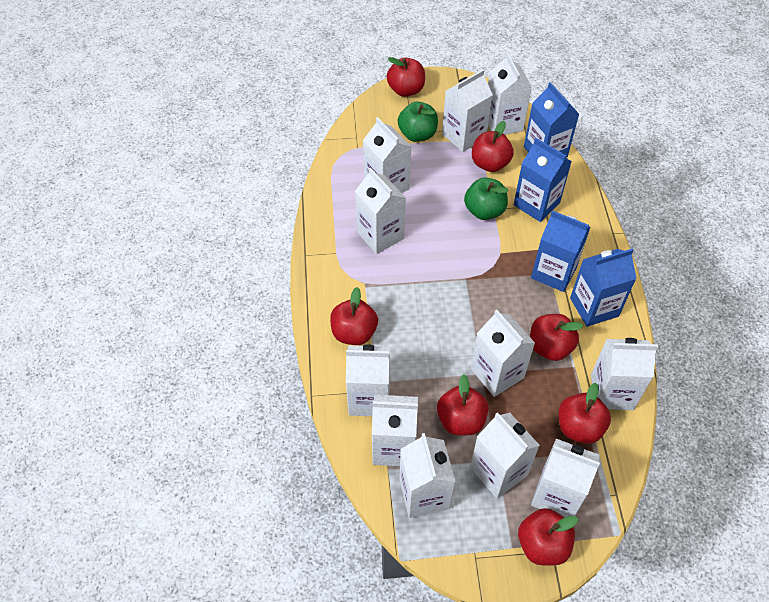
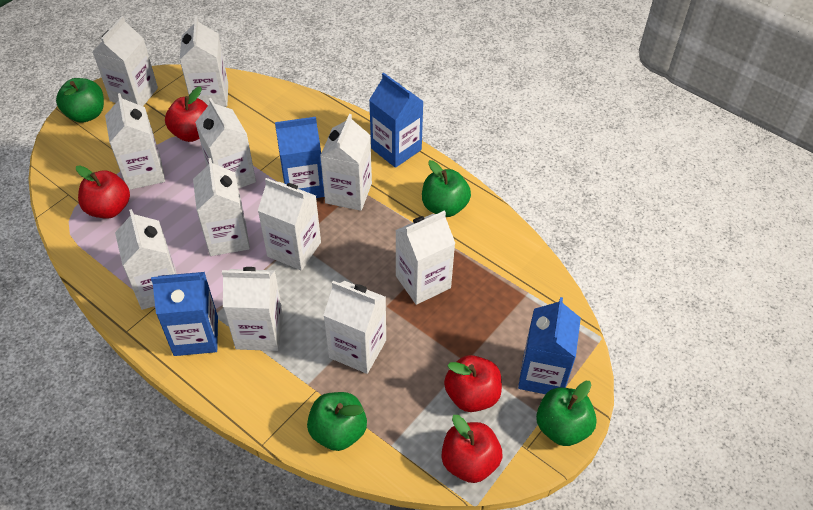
green apple: 2 -> 4
red apple: 7 -> 4

